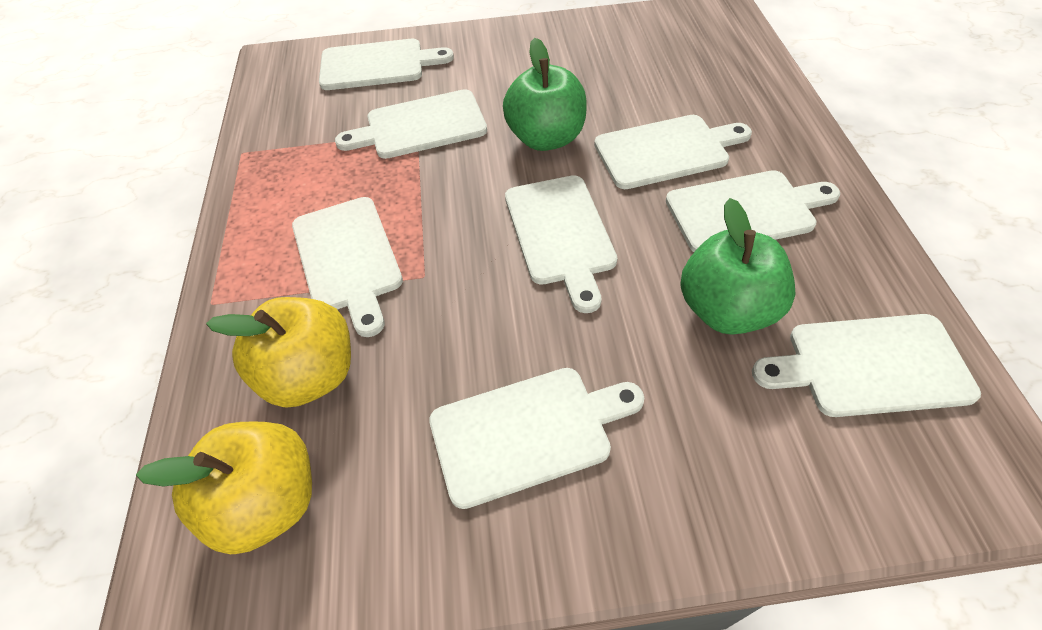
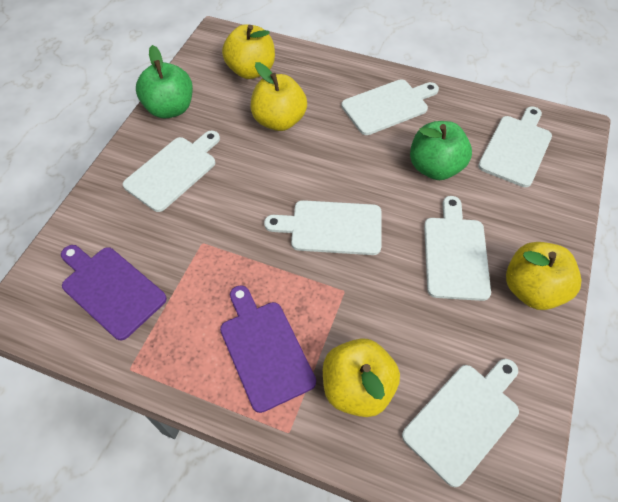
purple cutting board: 0 -> 2
white cutting board: 8 -> 6
yellow apple: 2 -> 4

